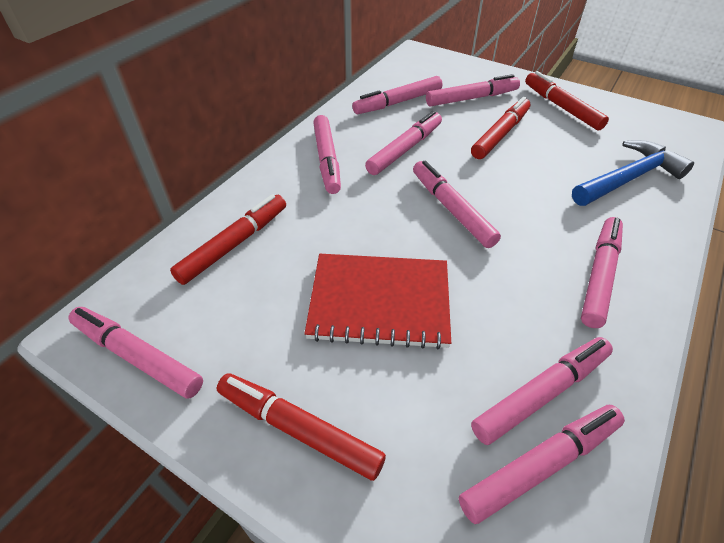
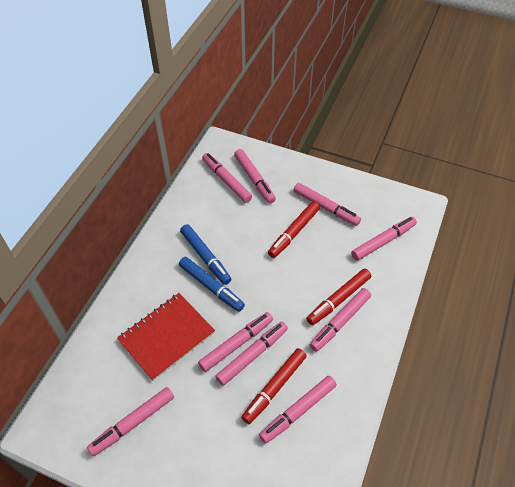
blue hammer: 1 -> 0
blue marker: 0 -> 2
red marker: 4 -> 3

